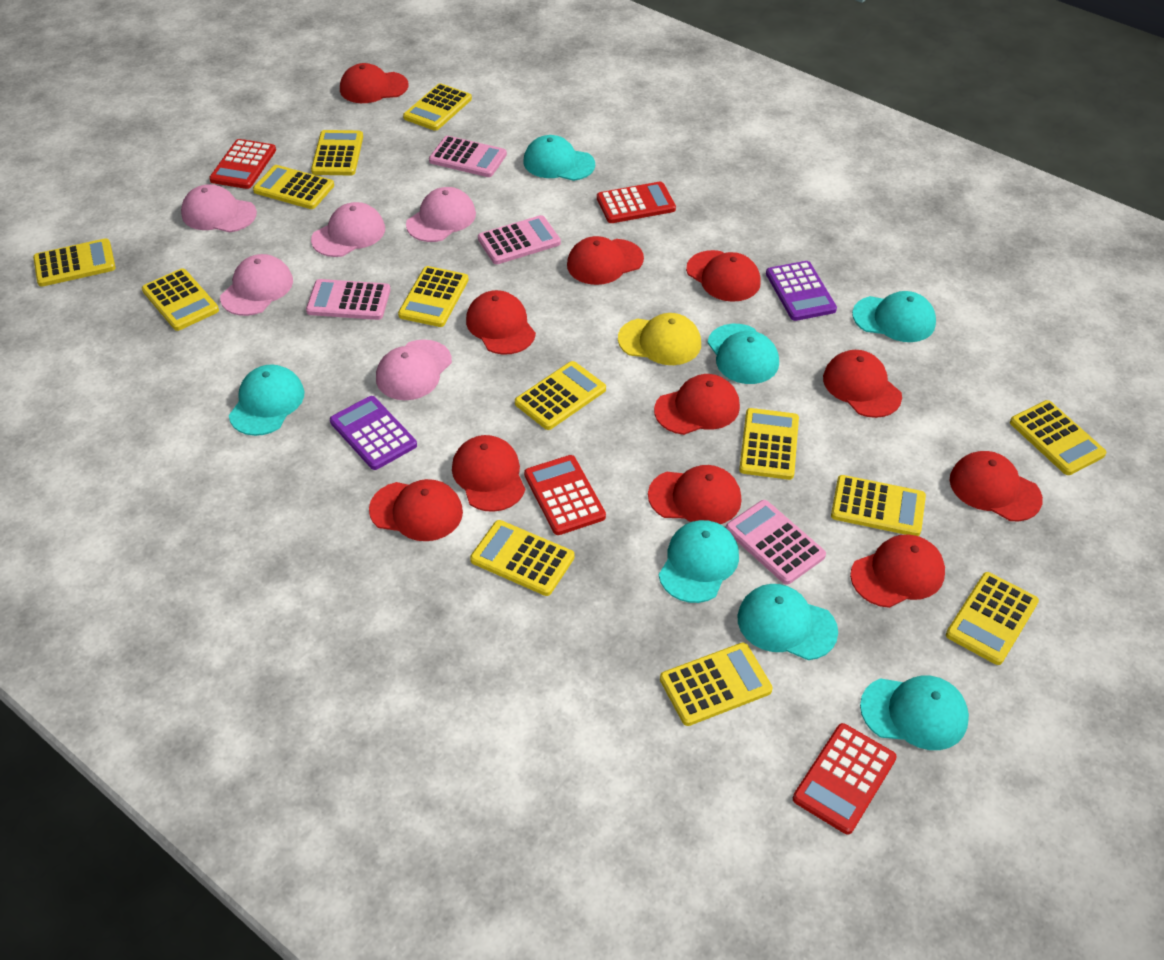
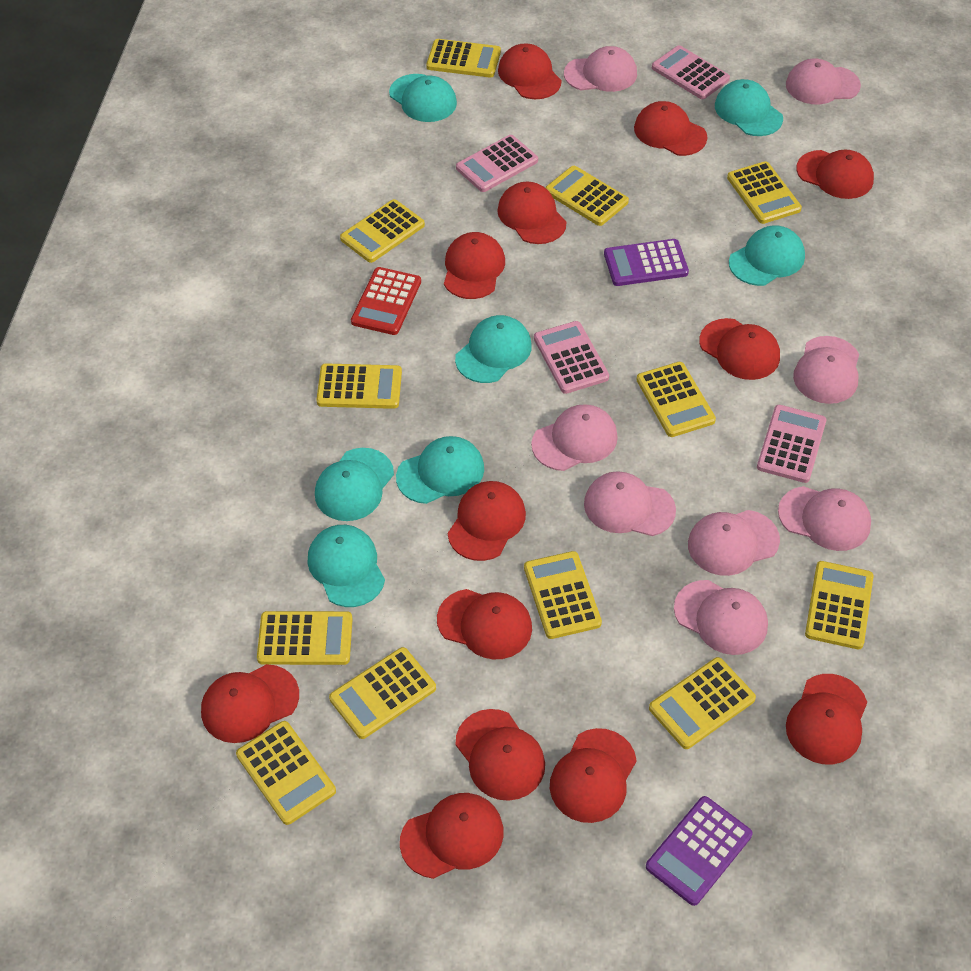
pink cap: 5 -> 8
red calculator: 4 -> 1
red cap: 11 -> 13
yellow calculator: 13 -> 12
yellow cap: 1 -> 0

